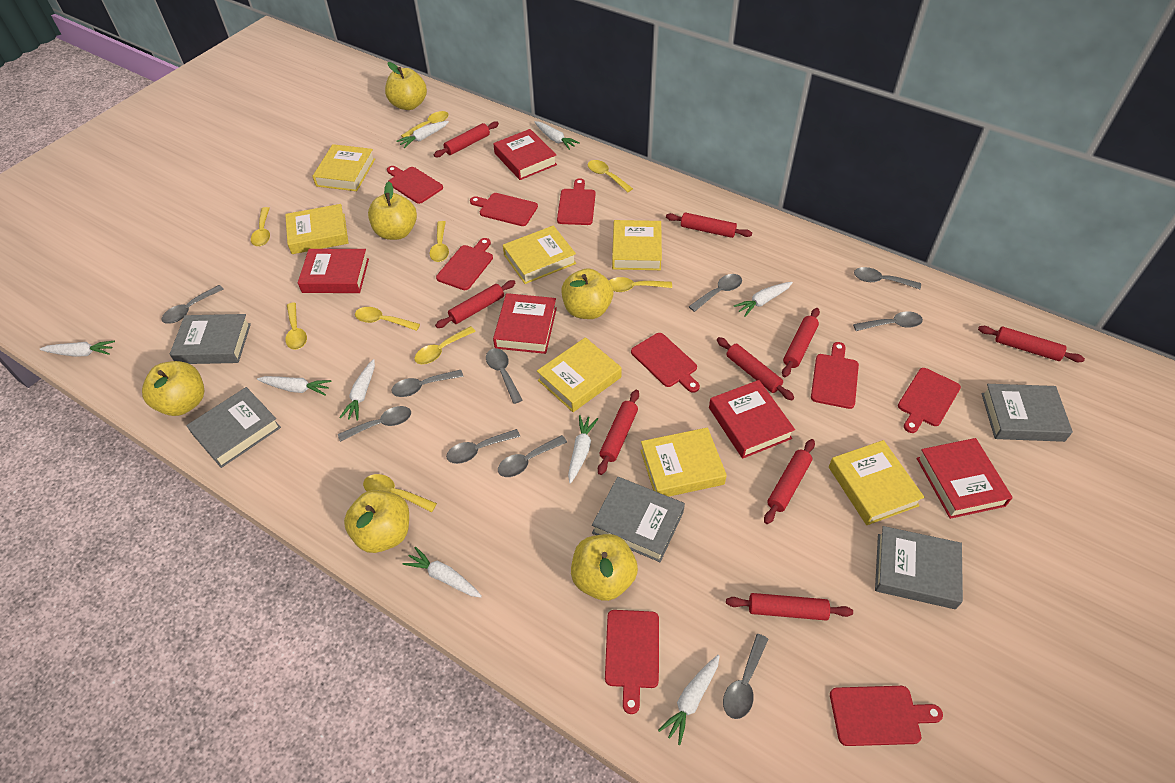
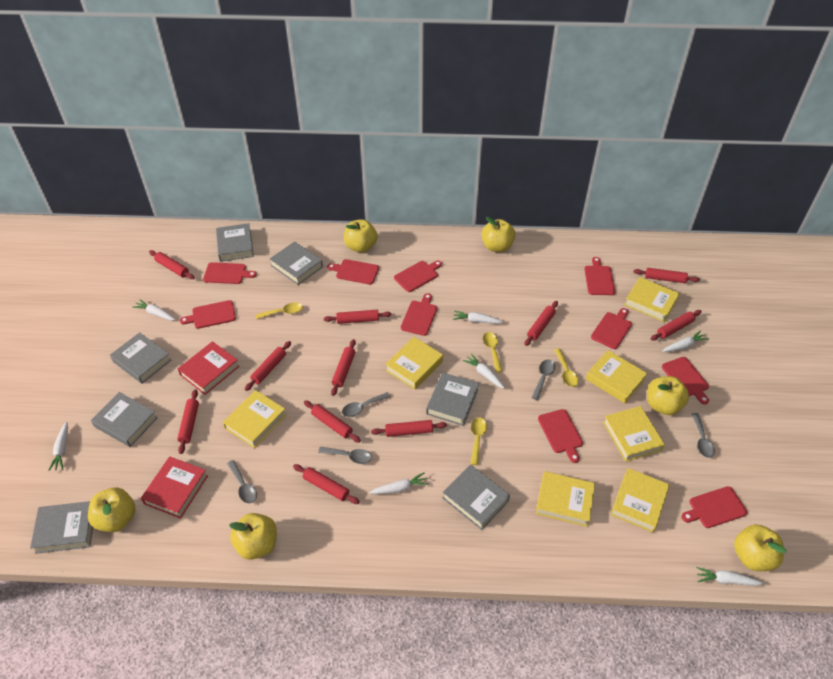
grey book: 5 -> 7
grey spoon: 10 -> 5
red book: 5 -> 2
red cutting board: 9 -> 10
red rolling pin: 9 -> 11
white carrot: 9 -> 7
yellow spoon: 9 -> 4

